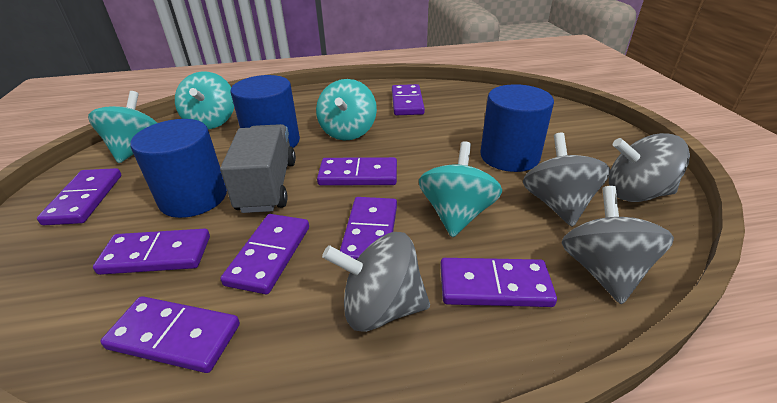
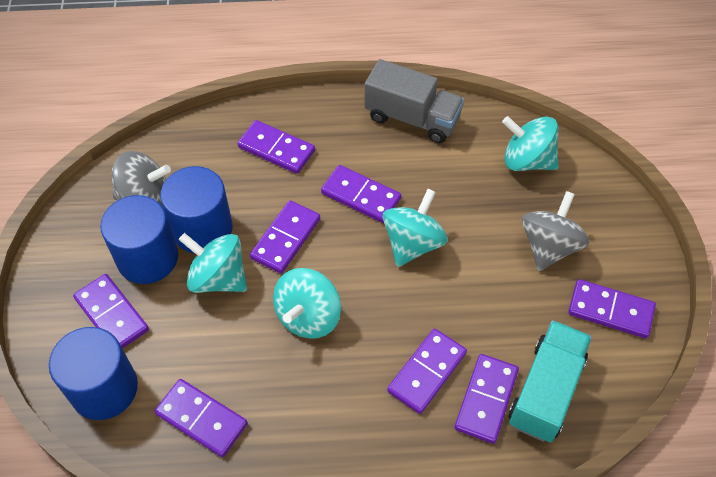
grey spinning top: 4 -> 2
turquoise truck: 0 -> 1

